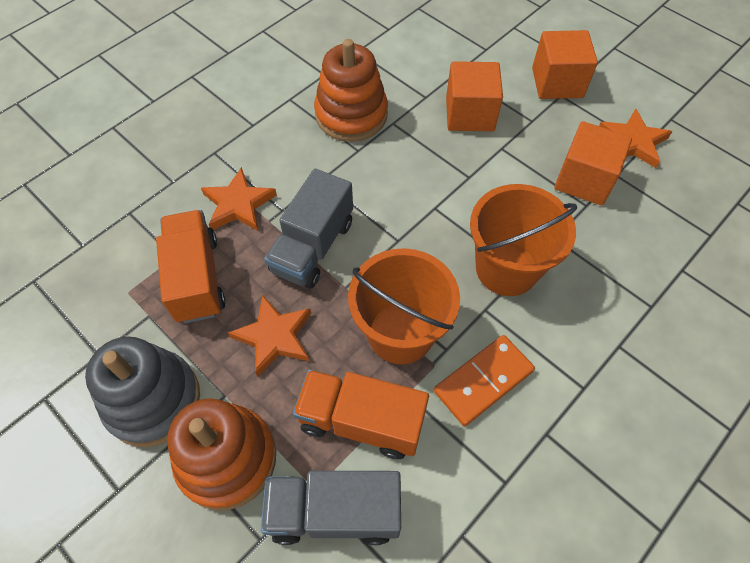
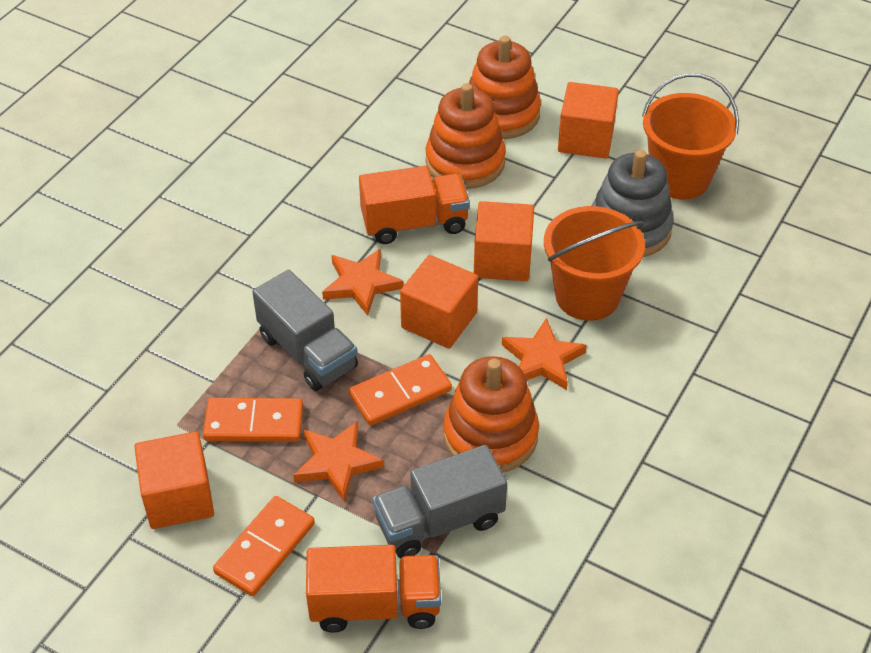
orange cube: 3 -> 4
orange domino: 1 -> 3
orange stacking toy: 2 -> 3

